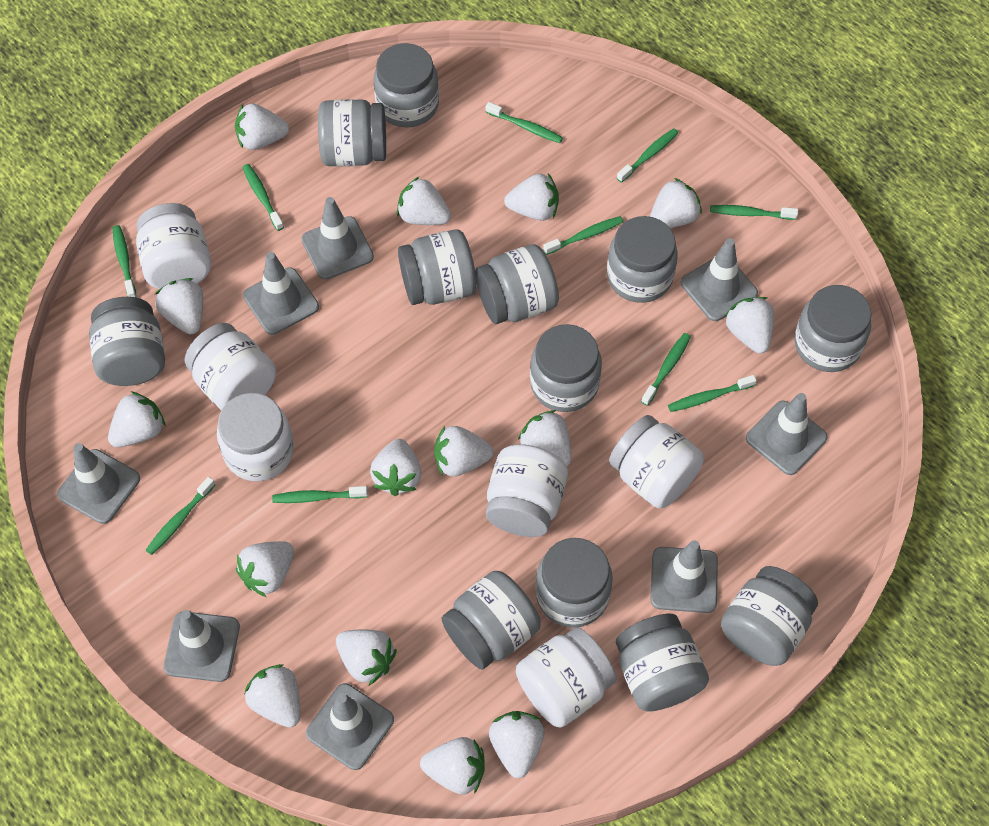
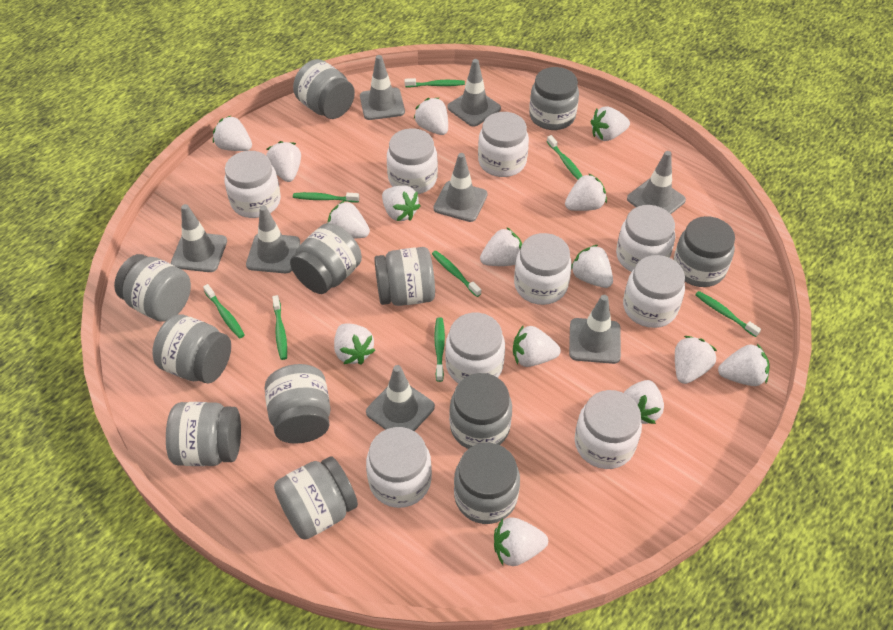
green toothbrush: 10 -> 8
white jar: 6 -> 9

